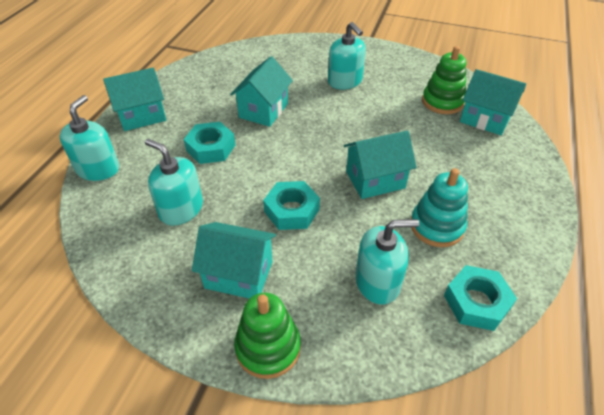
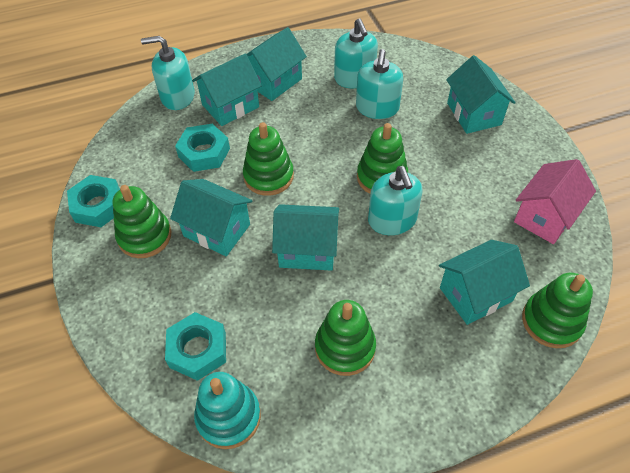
green stacking toy: 2 -> 5
pink house: 0 -> 1
turquoise house: 5 -> 6

